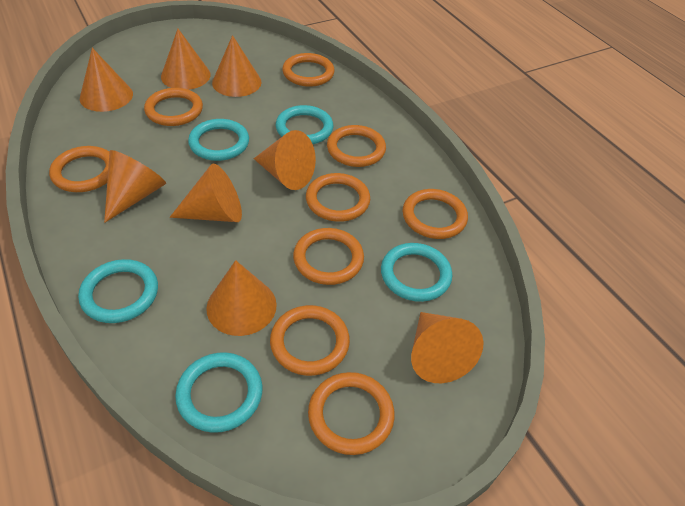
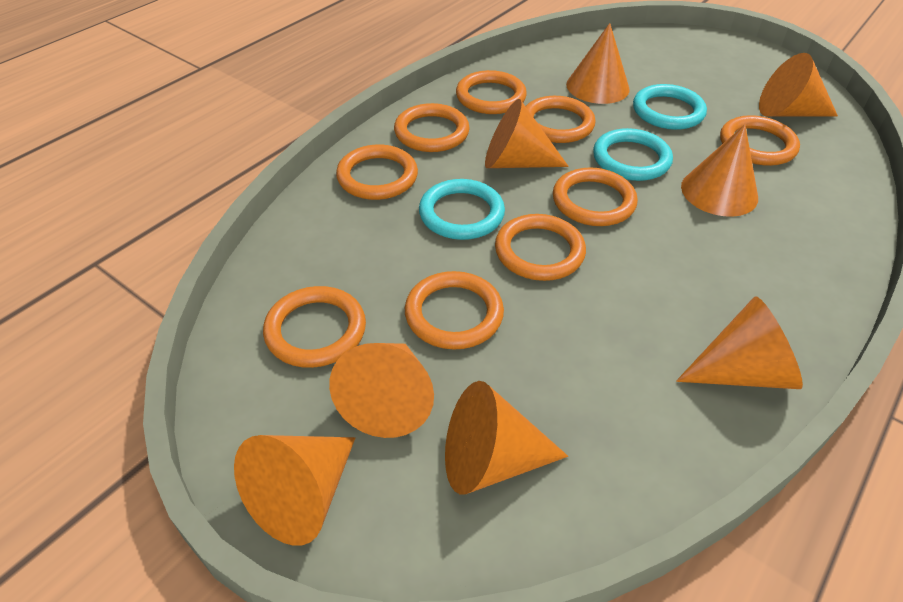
turquoise ring: 5 -> 3

